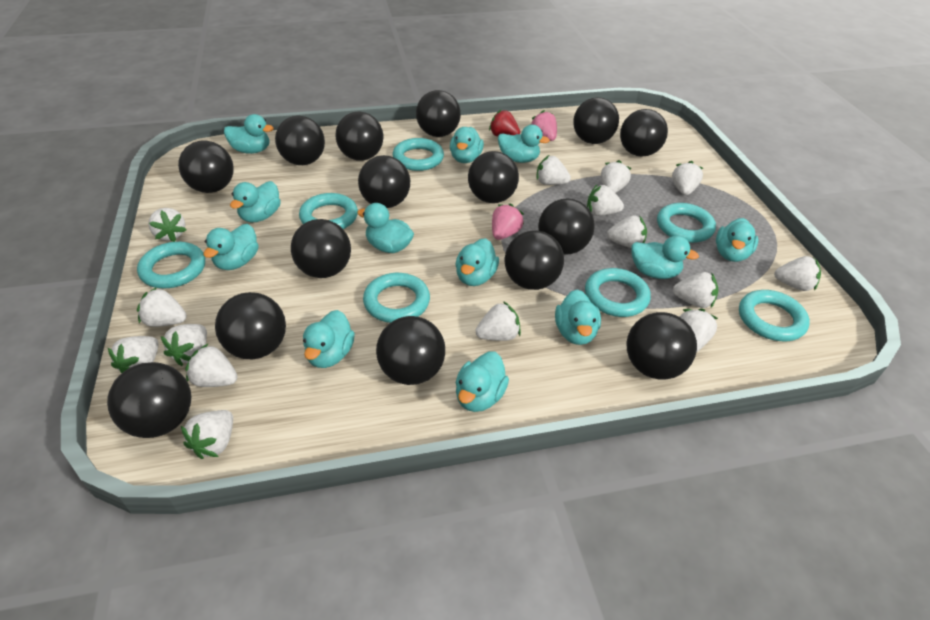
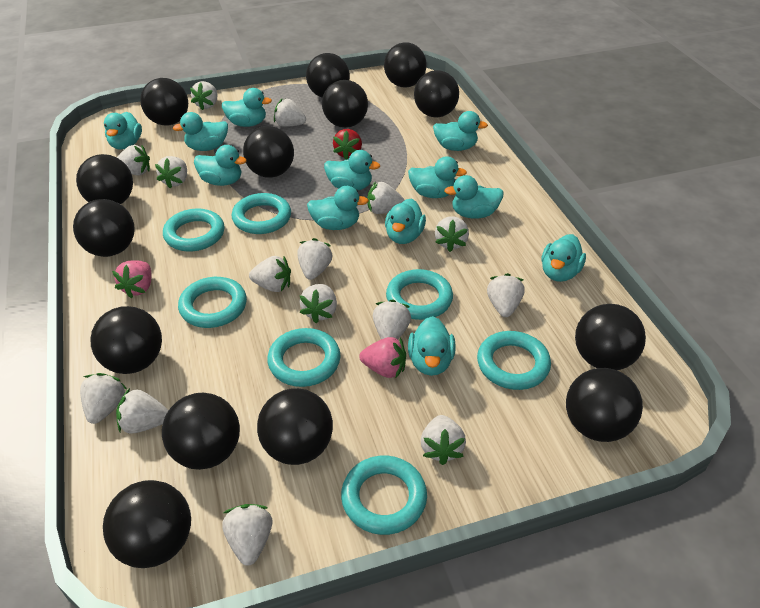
black ball: 15 -> 14

